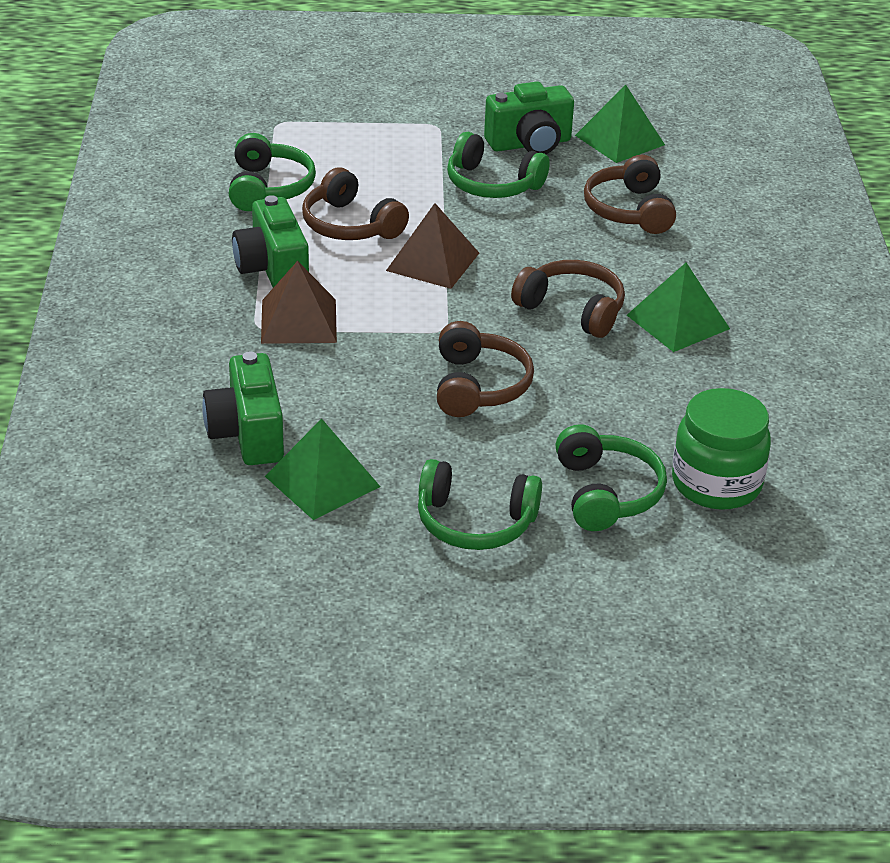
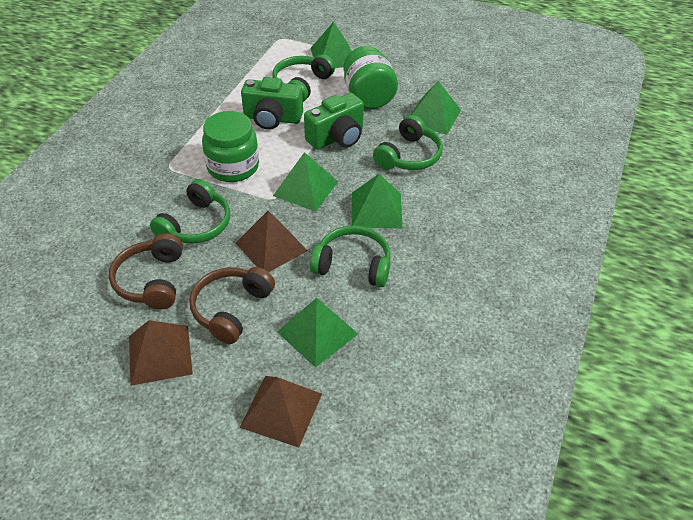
brown headphones: 4 -> 2
brown pyramid: 2 -> 3
green camera: 3 -> 2
green jar: 1 -> 2
green pyramid: 3 -> 5

